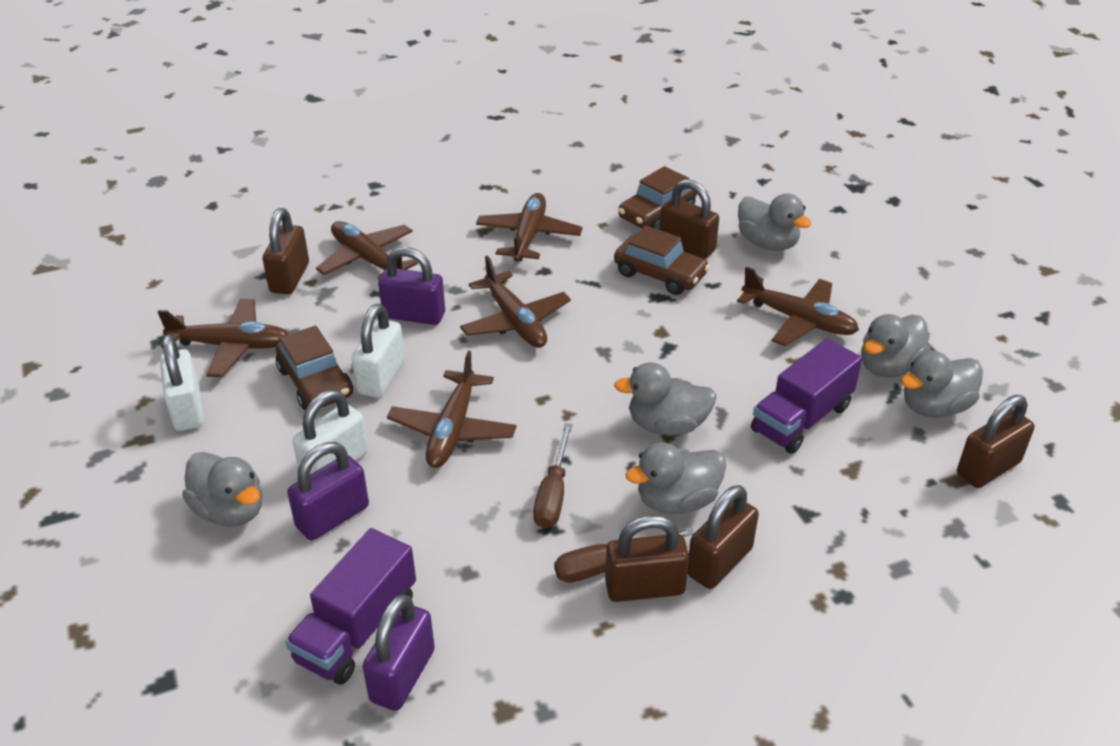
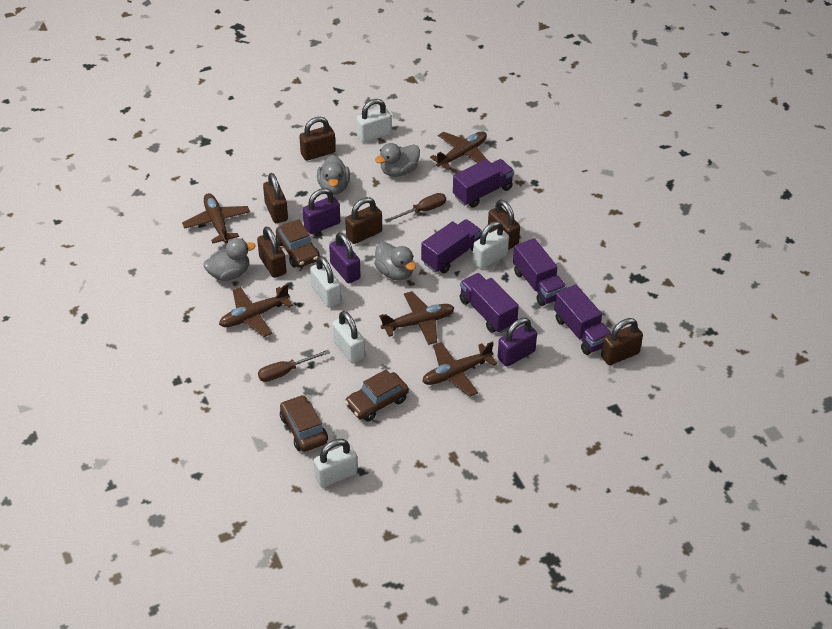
brown padlock: 5 -> 6
brown plane: 6 -> 5
grey duck: 6 -> 4
purple truck: 2 -> 5
white padlock: 3 -> 5

